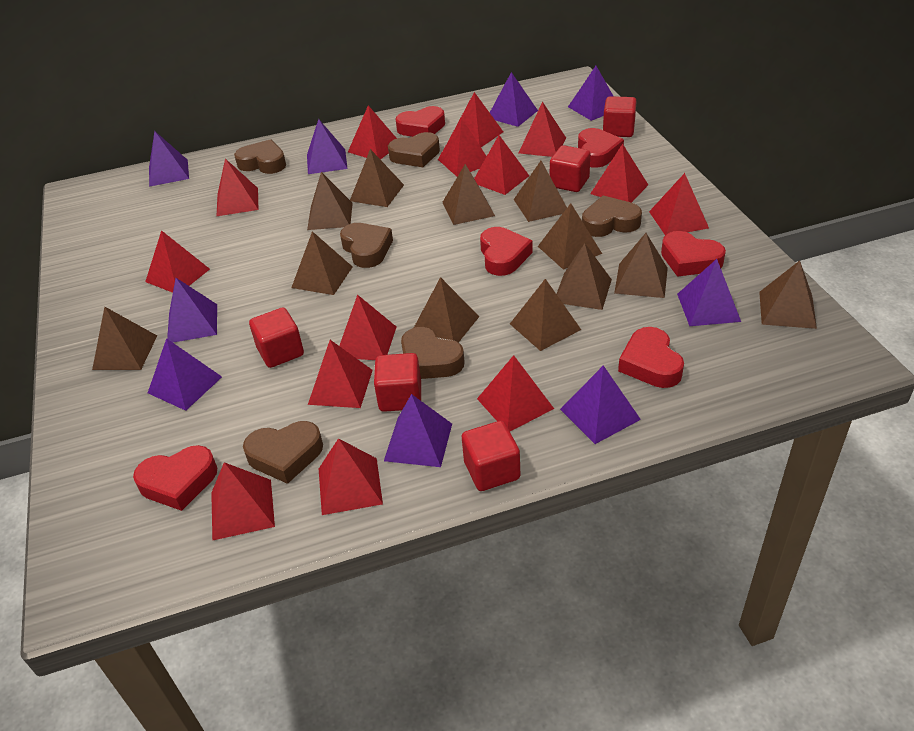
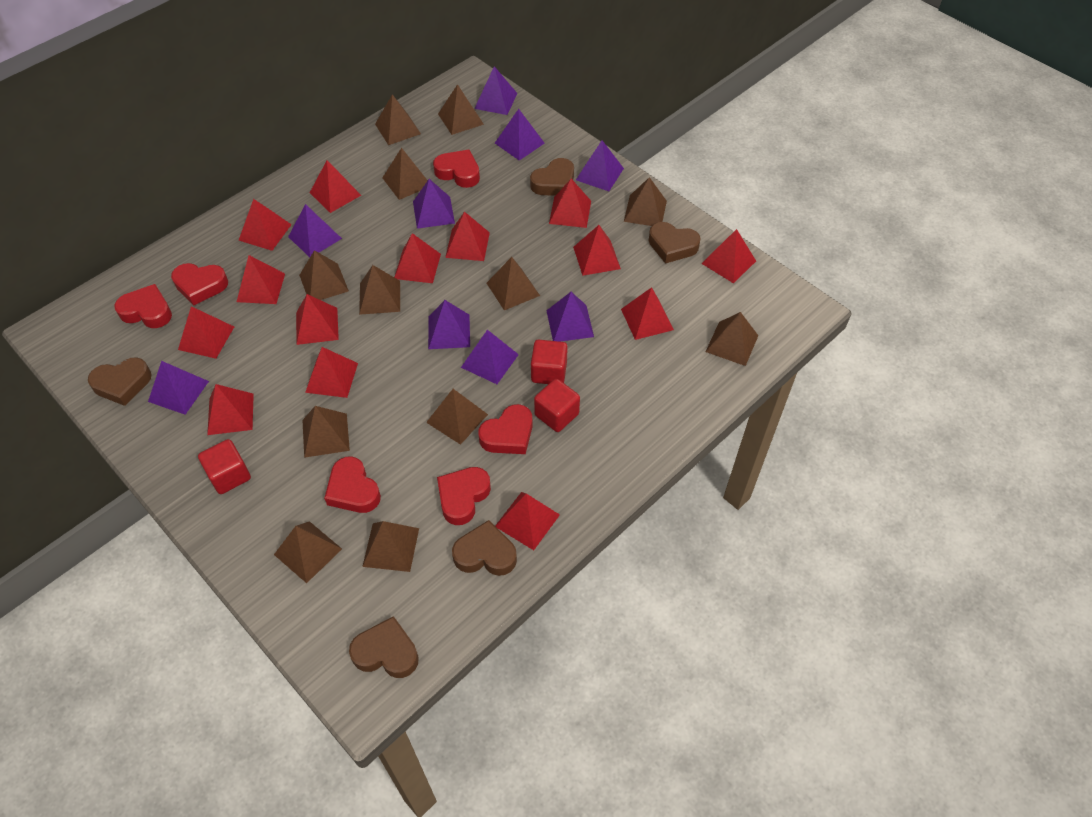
brown heart: 6 -> 5
red cube: 5 -> 3

